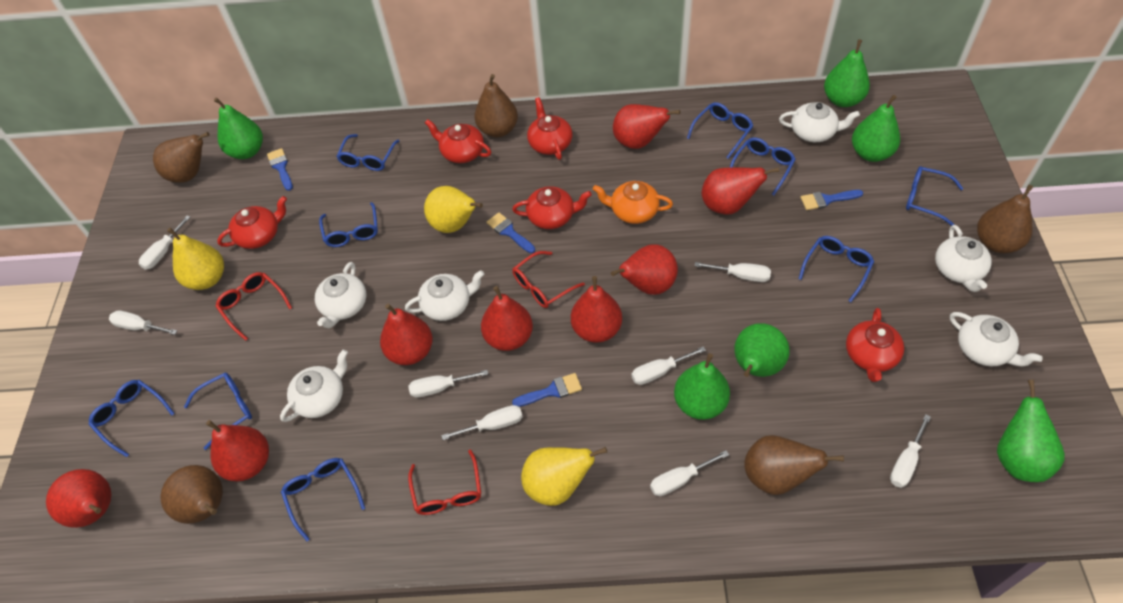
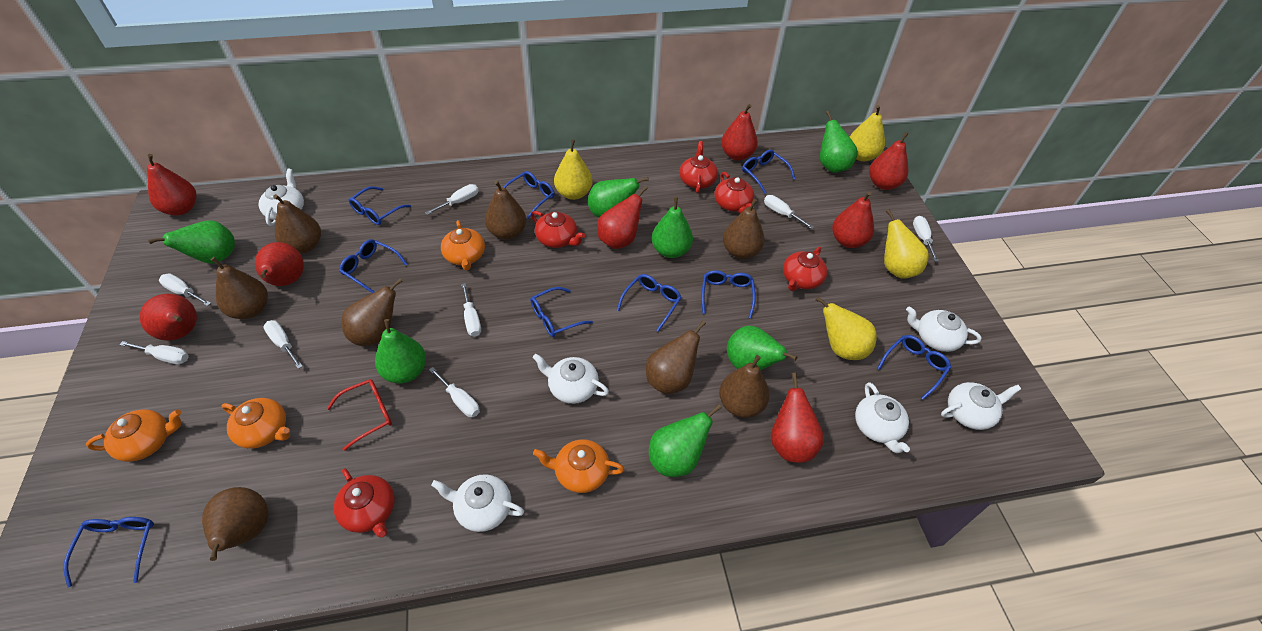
blue brush: 4 -> 0
brown pear: 5 -> 8
green pear: 6 -> 7
orange teapot: 1 -> 4
red glasses: 3 -> 1
yellow pear: 3 -> 4

